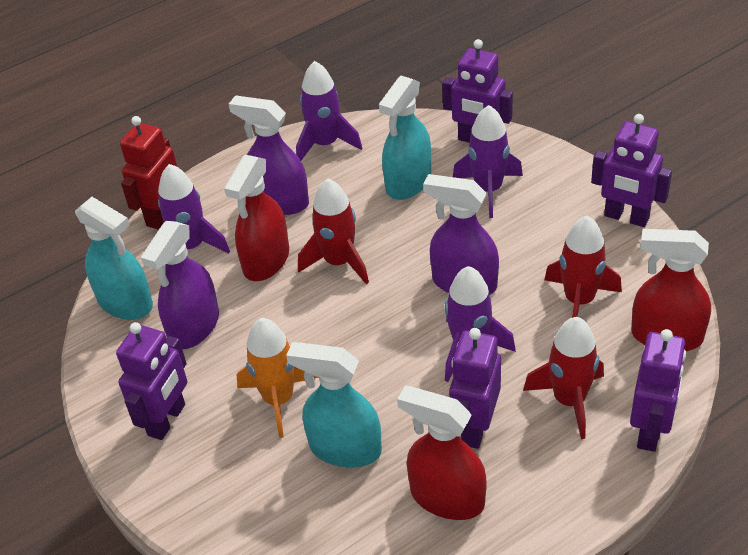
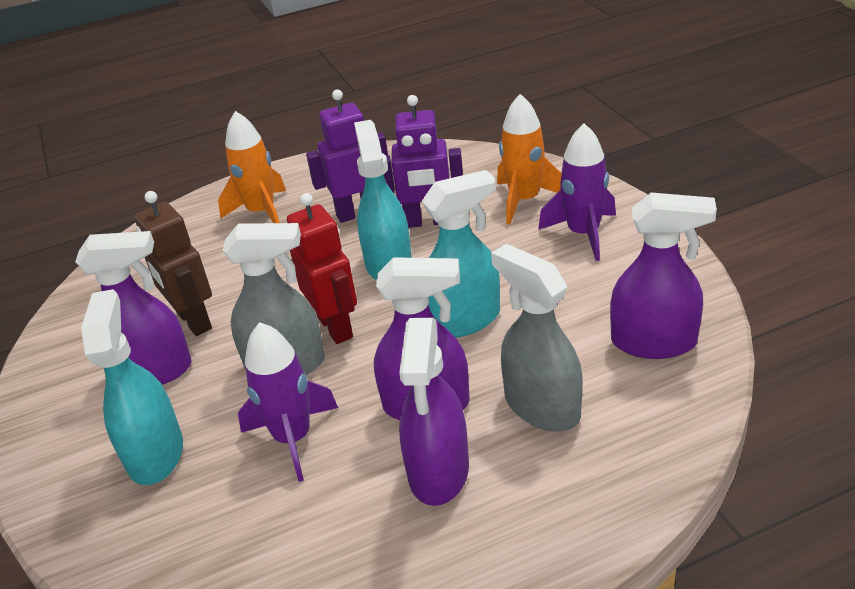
brown robot: 0 -> 1
grey spray bottle: 0 -> 2
orange rocket: 1 -> 2
purple robot: 5 -> 2
purple rocket: 4 -> 2
purple spray bottle: 3 -> 4
red rocket: 3 -> 0
red spray bottle: 3 -> 0

